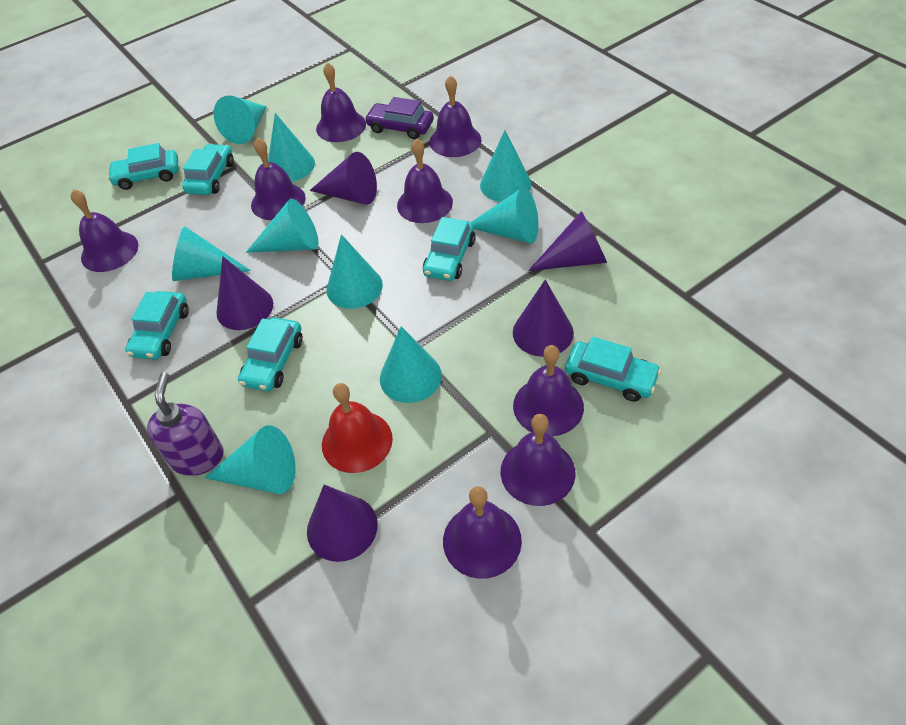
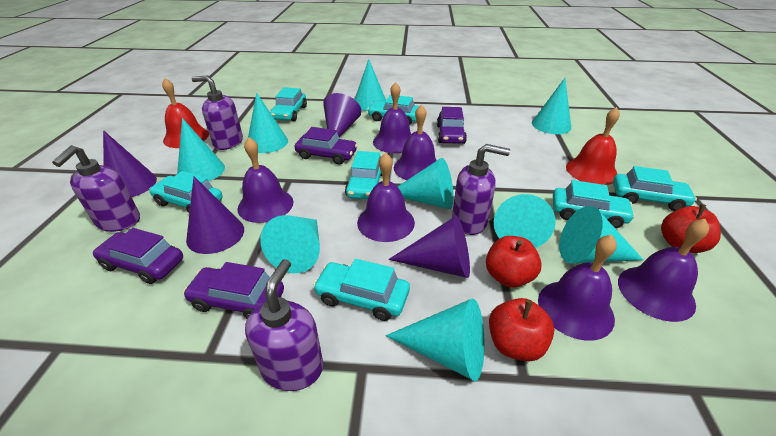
purple bell: 8 -> 6
purple car: 1 -> 4
purple cone: 5 -> 4
purple soap dispenser: 1 -> 4
red apple: 0 -> 3
red bell: 1 -> 2
turquoise car: 6 -> 7

